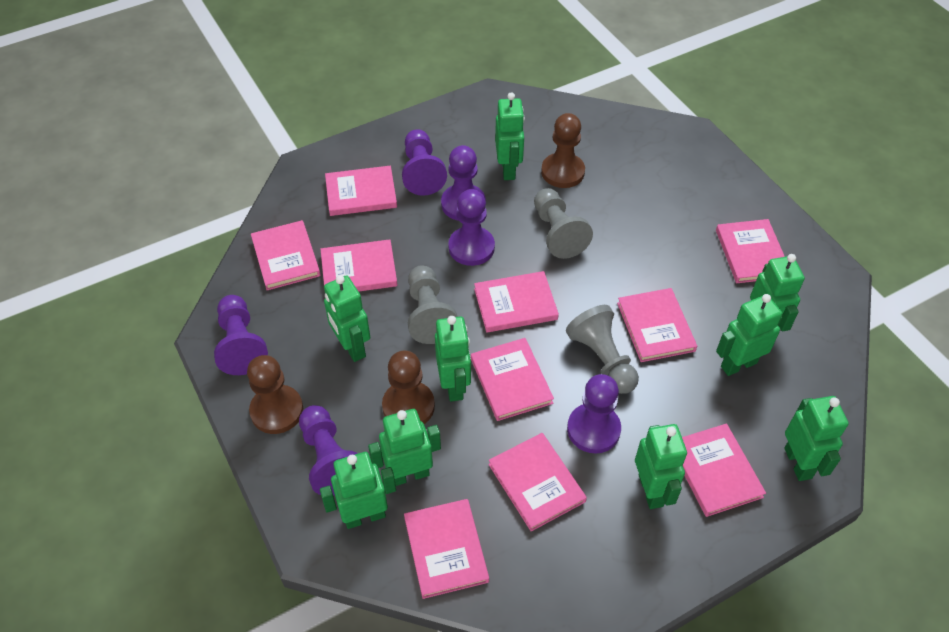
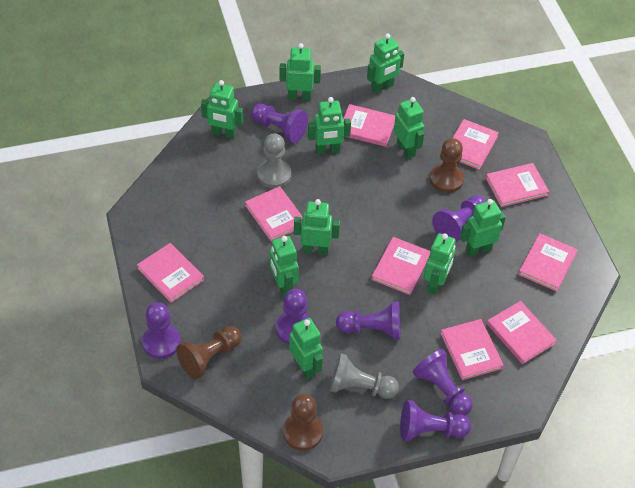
green robot: 9 -> 10
grey pawn: 3 -> 2
pink book: 10 -> 9
purple pawn: 6 -> 7

